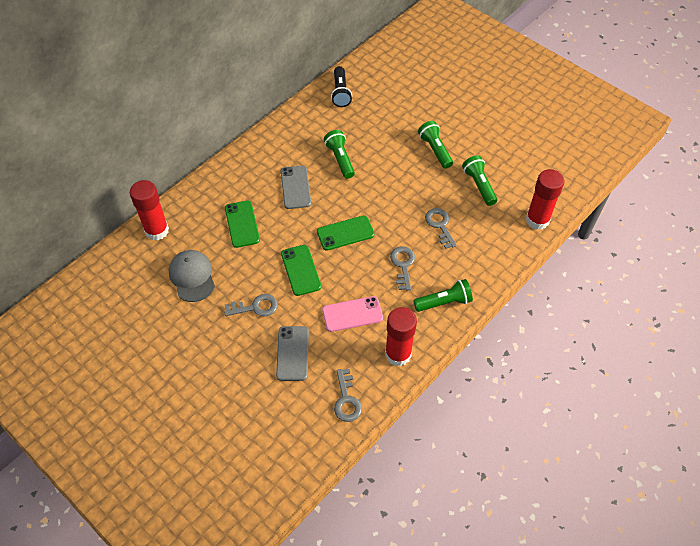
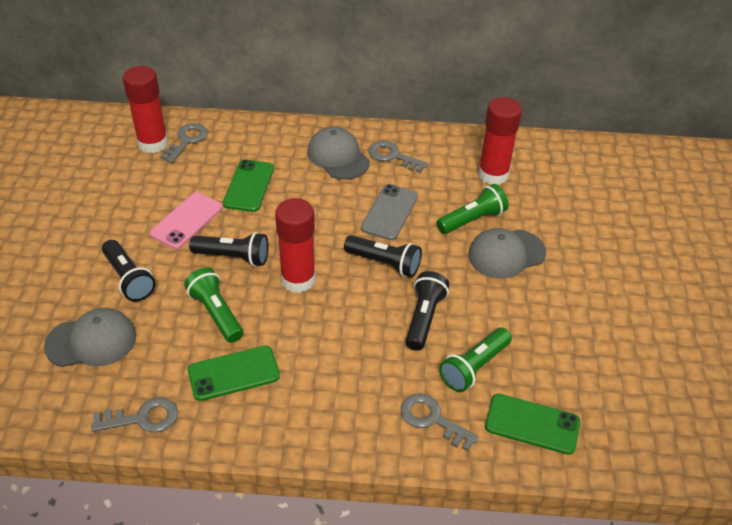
black flashlight: 1 -> 4
green flashlight: 4 -> 3
grey cap: 1 -> 3
grey phone: 2 -> 1

